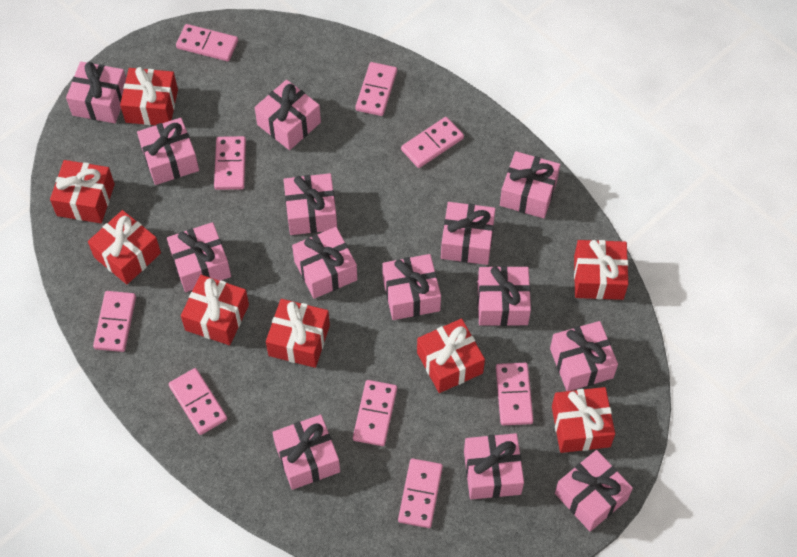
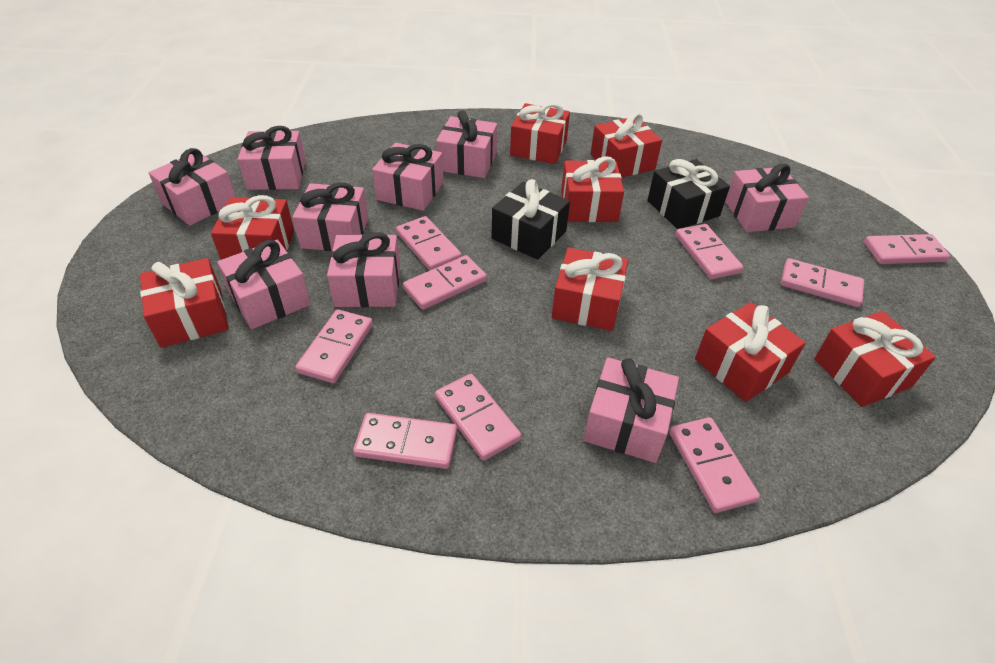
black gift: 0 -> 2
pink gift: 14 -> 9

